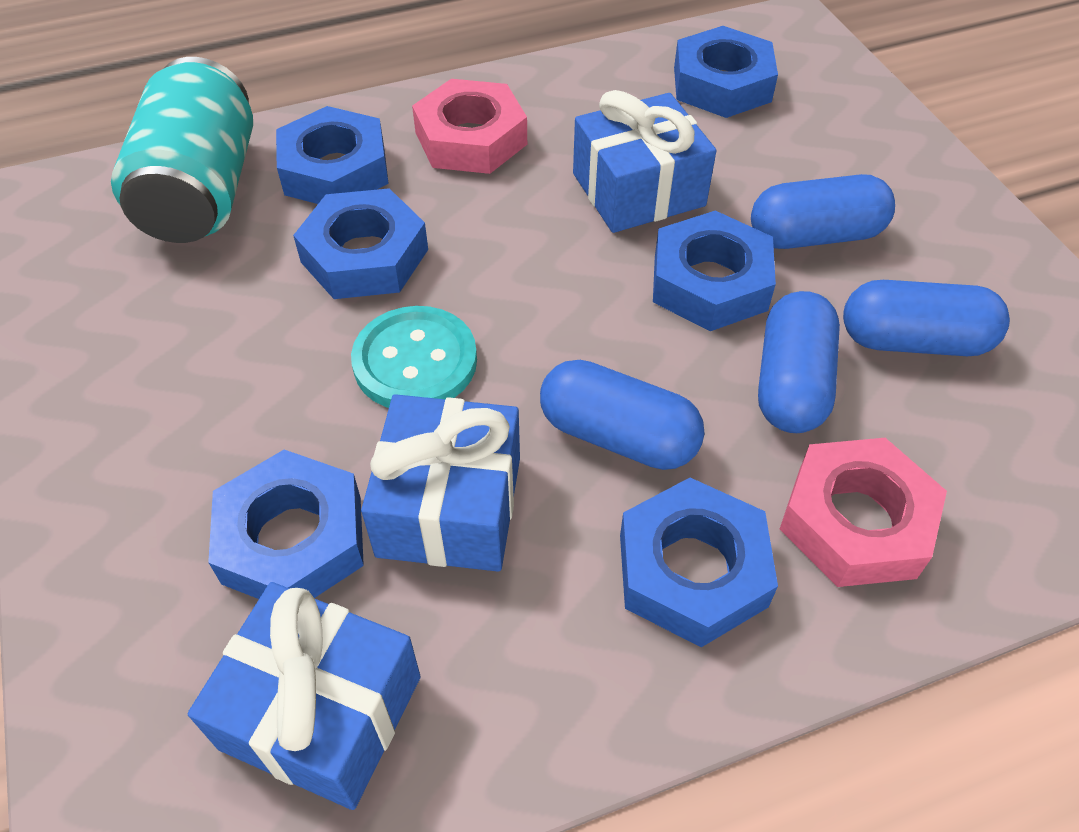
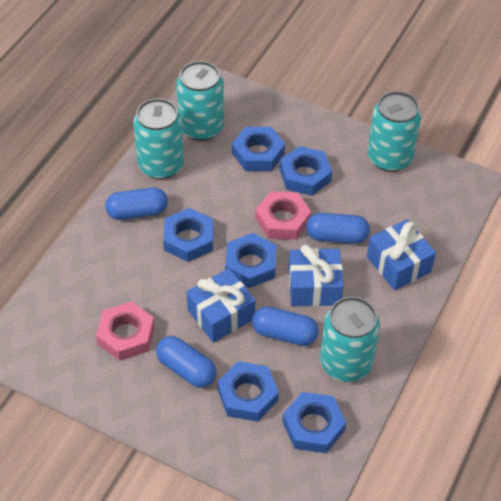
turquoise button: 1 -> 0
turquoise can: 1 -> 4

